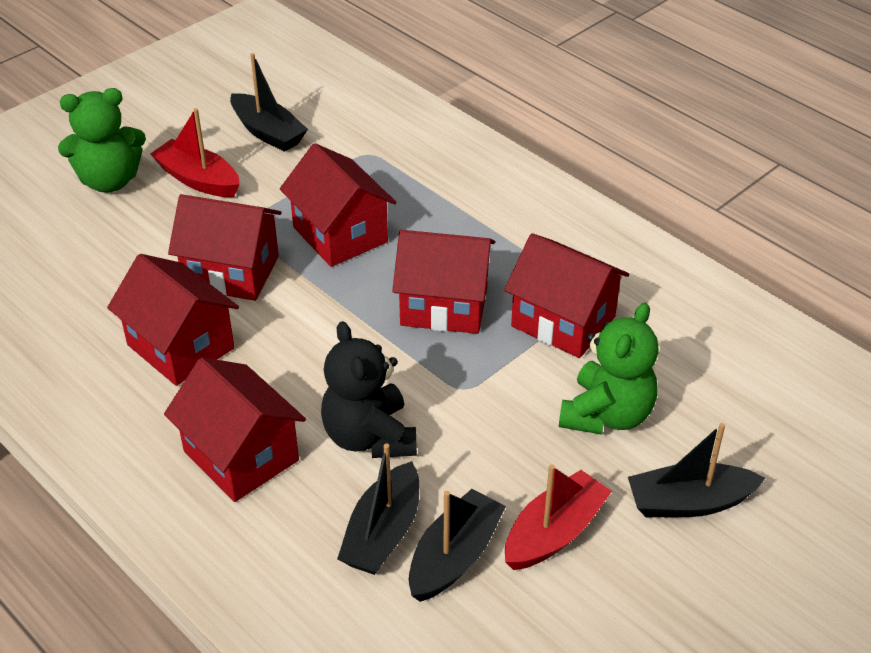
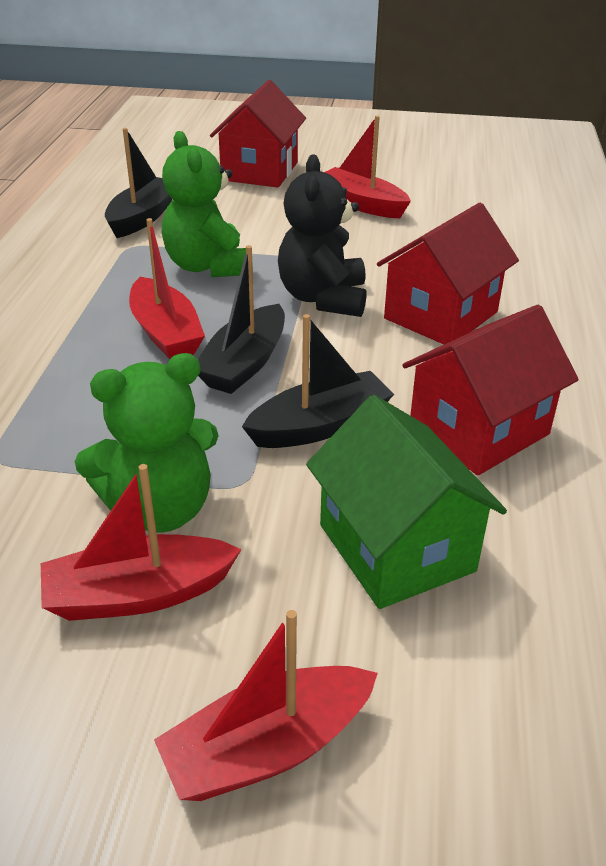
black boat: 4 -> 3
green house: 0 -> 1
red boat: 2 -> 4
red house: 6 -> 3

